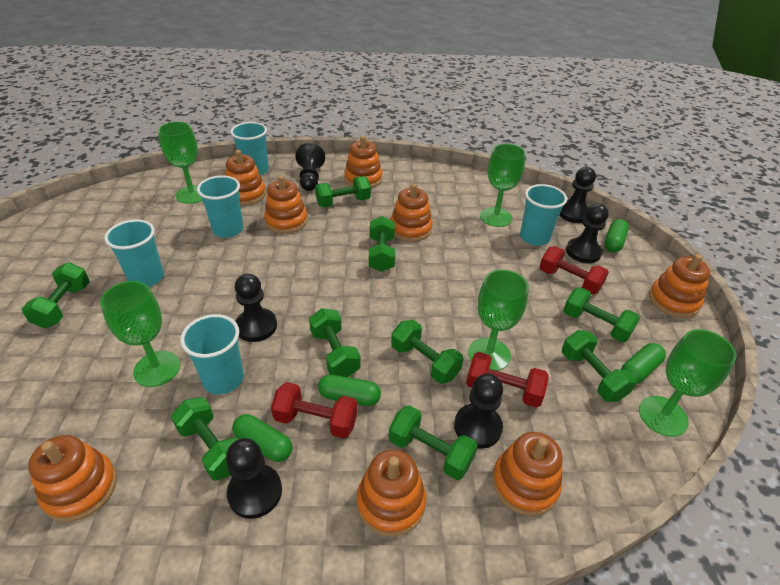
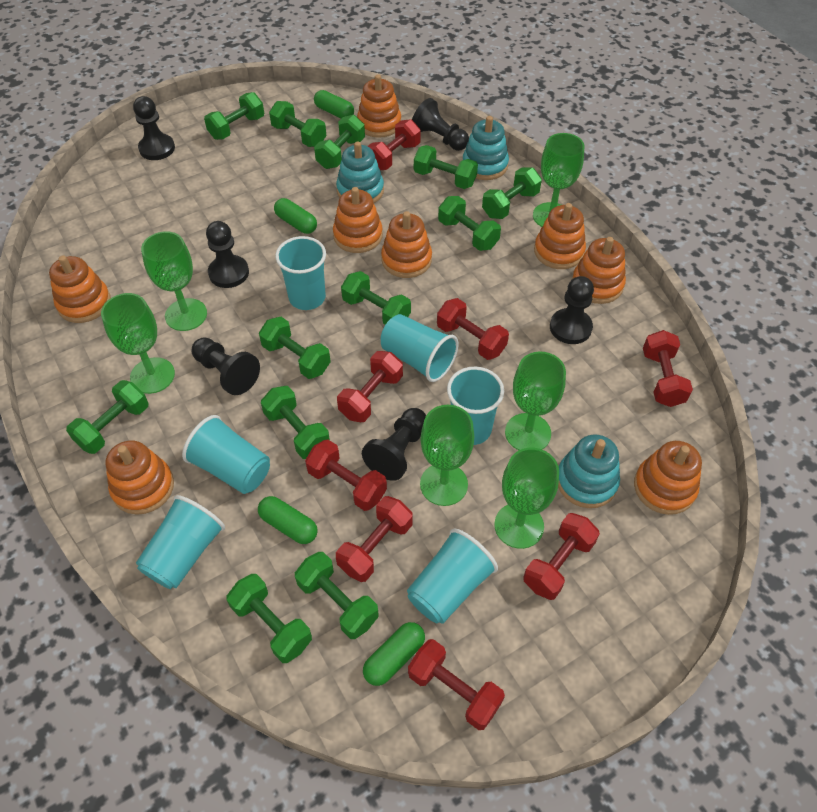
green dumbbell: 9 -> 12
green goblet: 5 -> 6
red dumbbell: 3 -> 8
turquoise cup: 5 -> 6
turquoise stacking toy: 0 -> 3

